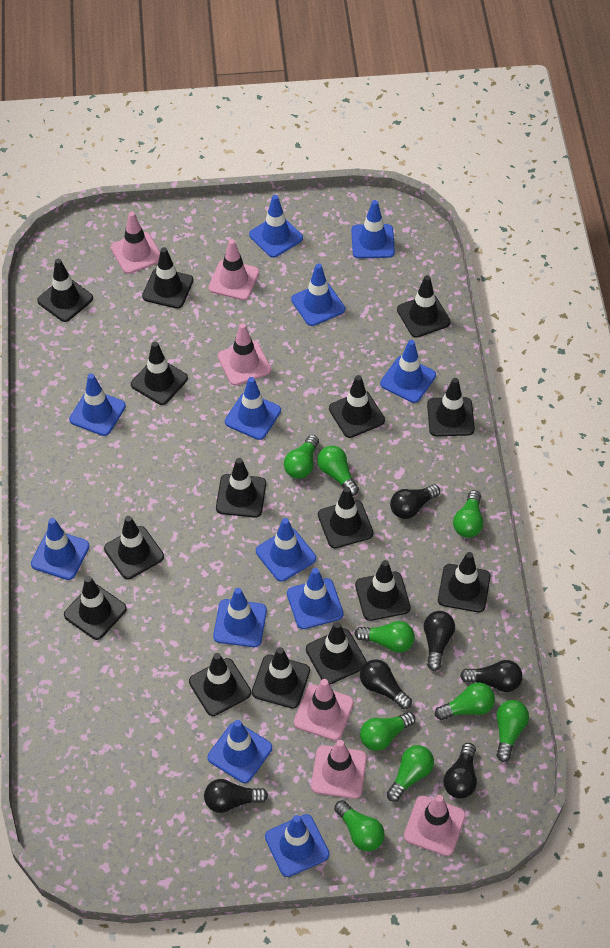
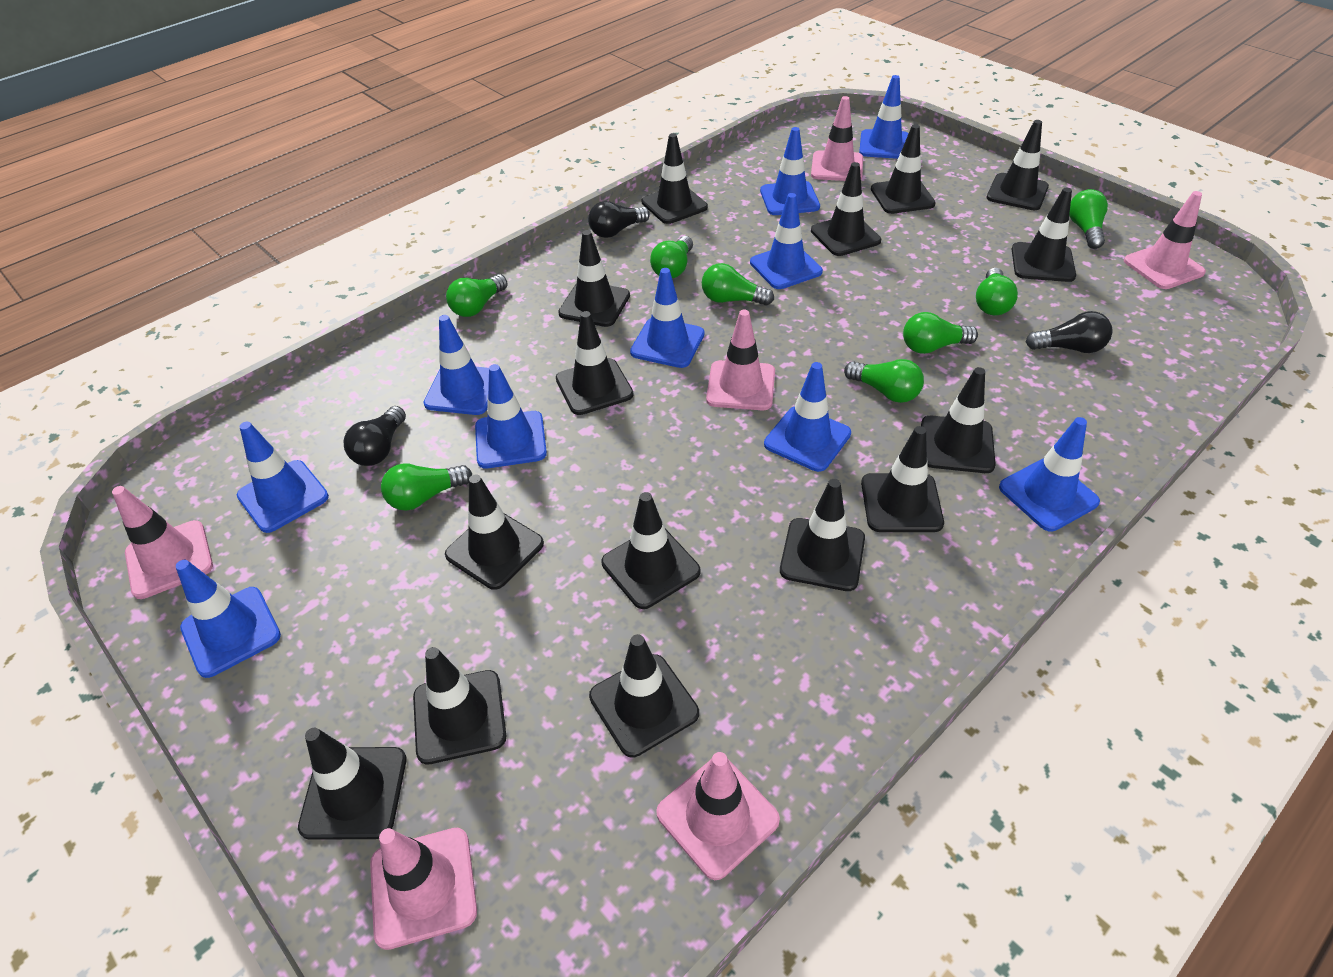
black light bulb: 6 -> 3
blue traffic cone: 12 -> 10
green light bulb: 9 -> 8

